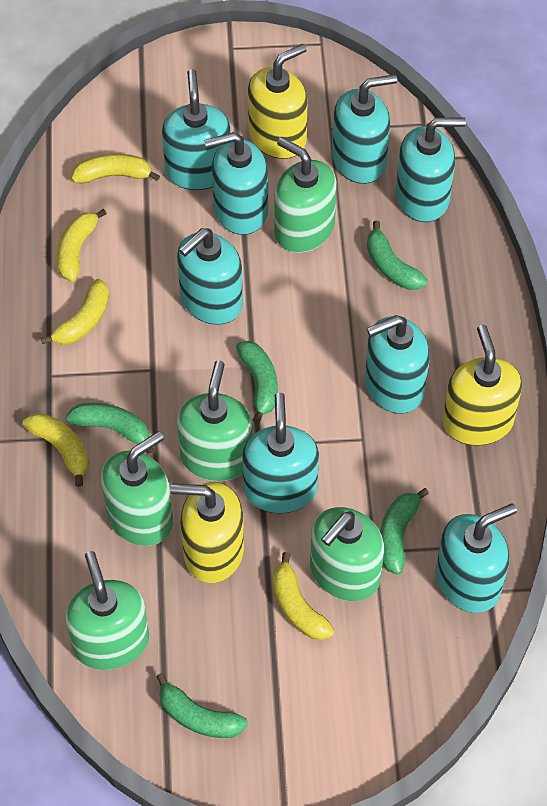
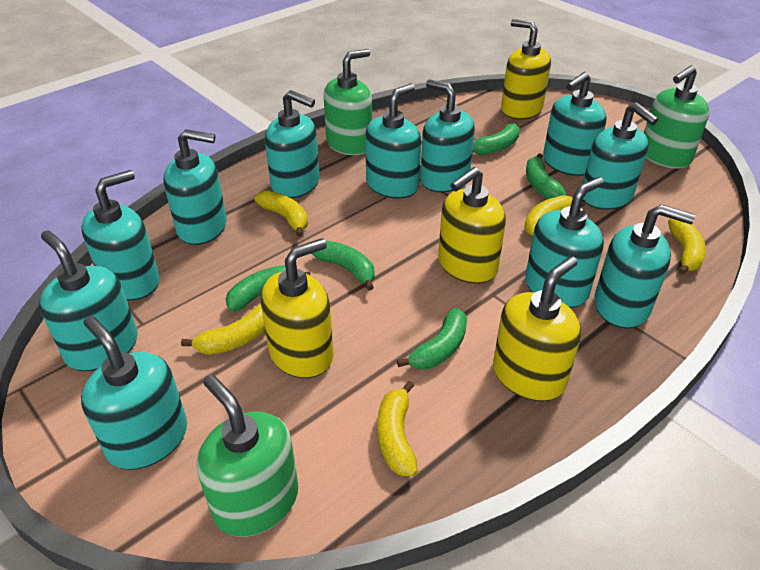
green soap dispenser: 5 -> 3
turquoise soap dispenser: 8 -> 11
yellow soap dispenser: 3 -> 4

